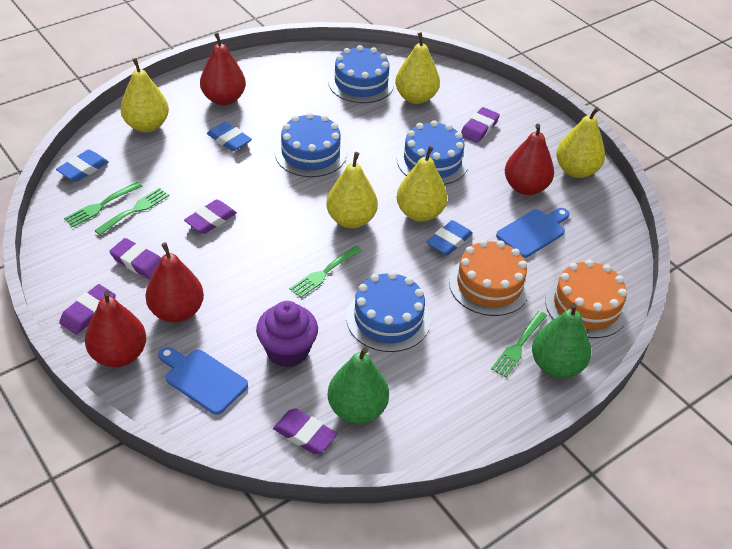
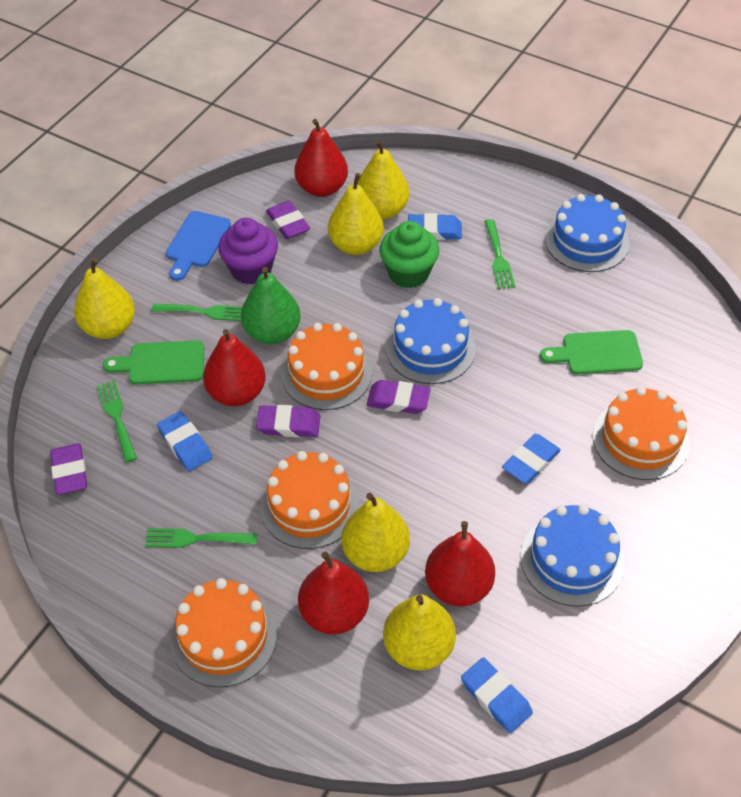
blue cake: 4 -> 3
blue cutting board: 2 -> 1
blue eraser: 3 -> 4
green cupcake: 0 -> 1
green cutting board: 0 -> 2
green pear: 2 -> 1
orange cake: 2 -> 4
purple eraser: 5 -> 4

